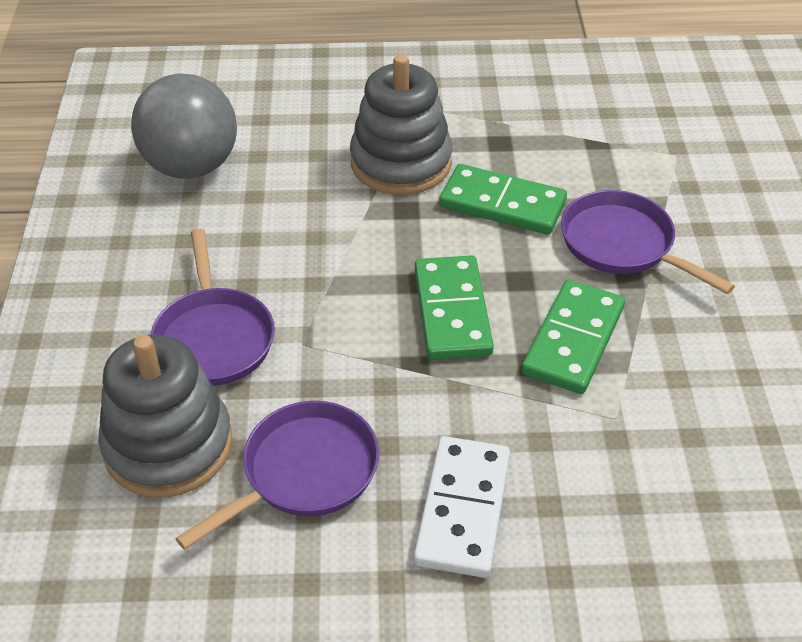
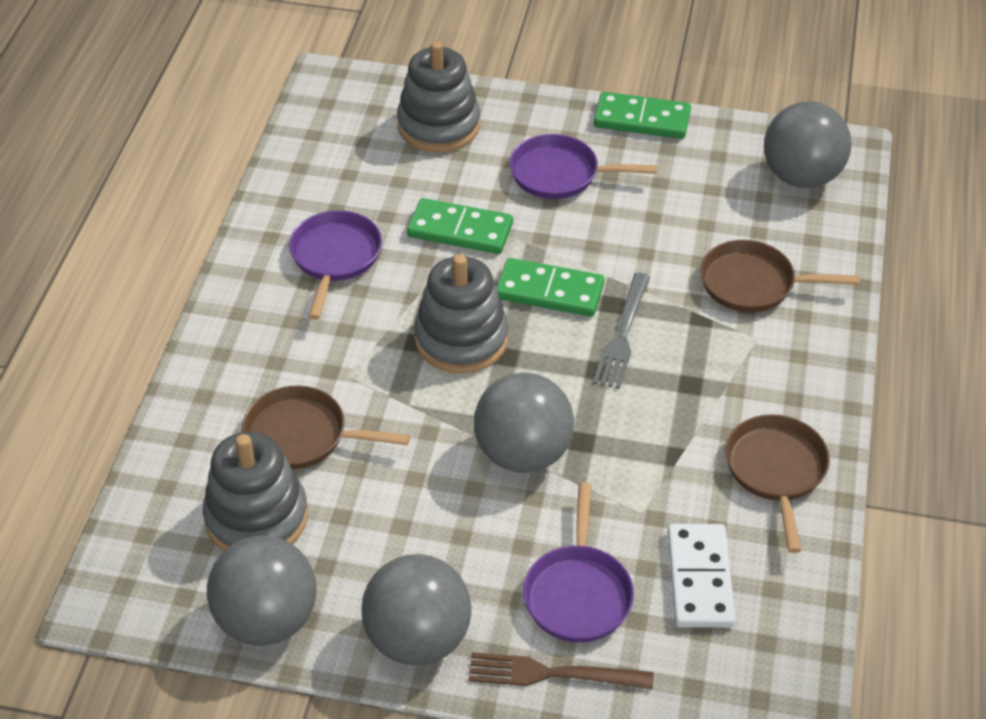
brown fork: 0 -> 1
brown pan: 0 -> 3
grey ball: 1 -> 4
grey fork: 0 -> 1
grey stacking toy: 2 -> 3

